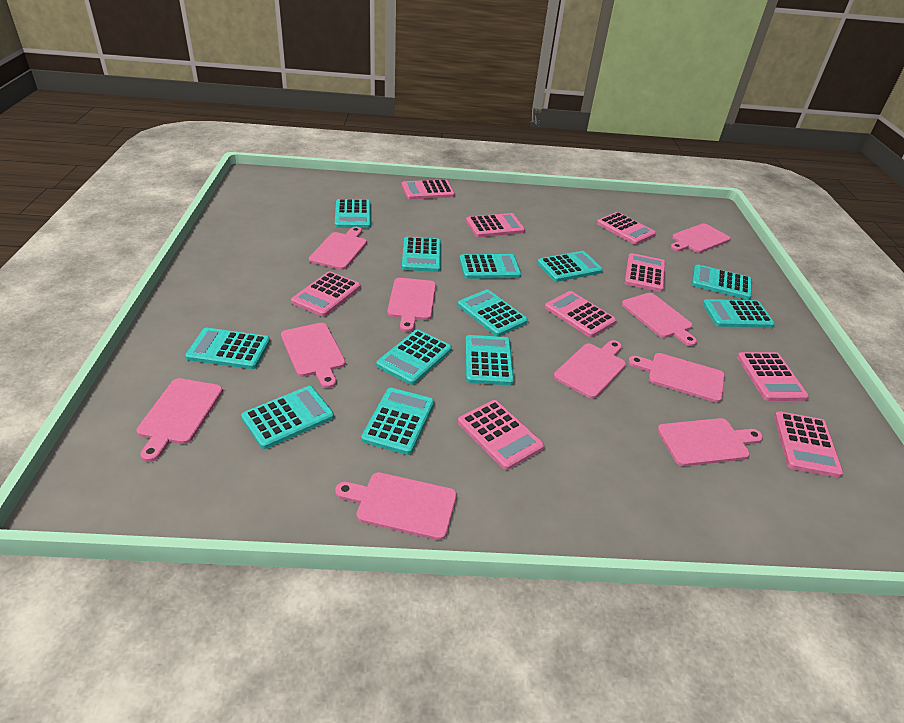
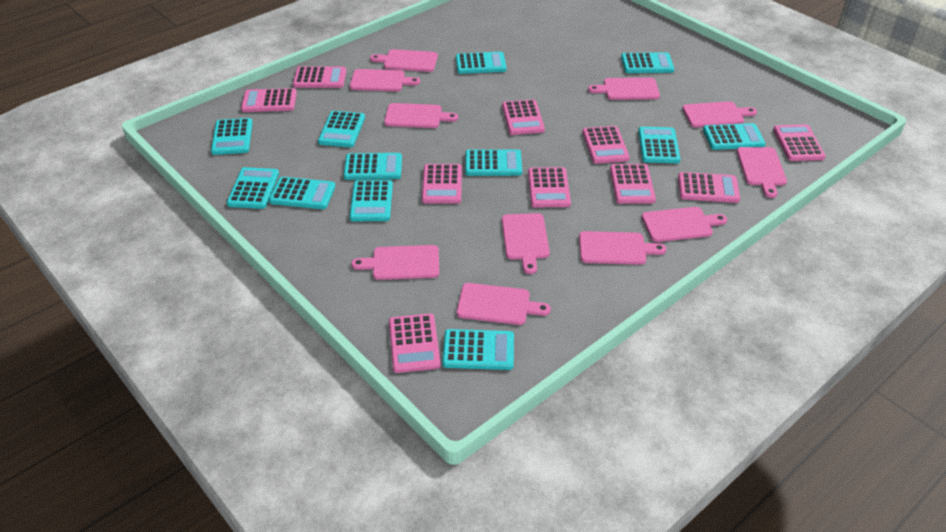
pink calculator: 9 -> 10
pink cutting board: 10 -> 11

